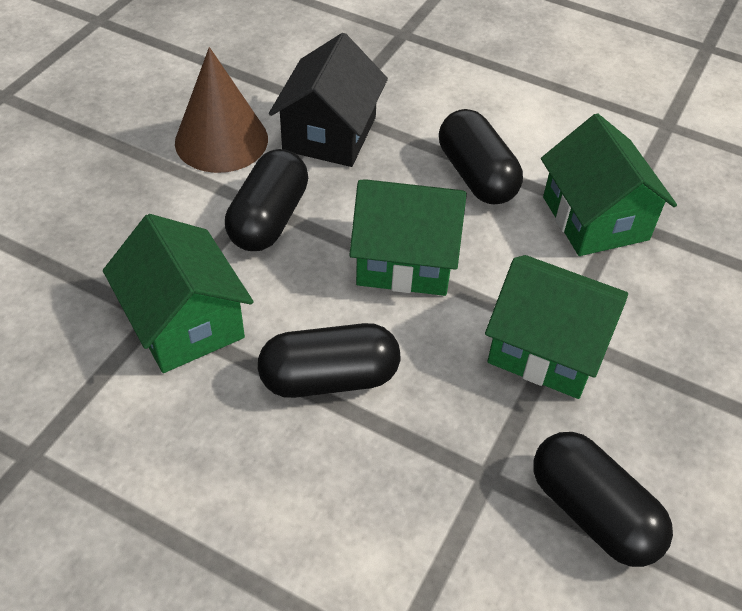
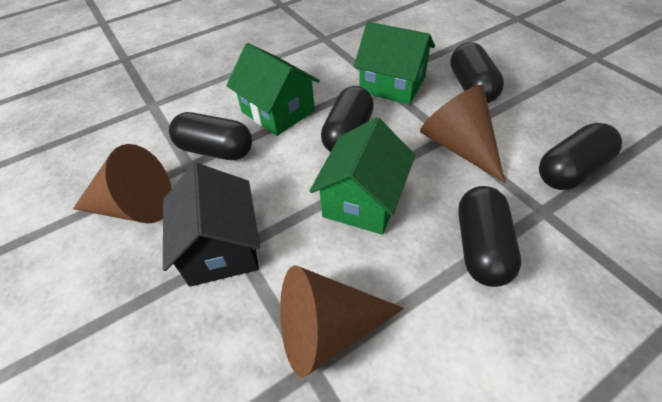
black capsule: 4 -> 5
brown cone: 1 -> 3
green house: 4 -> 3

